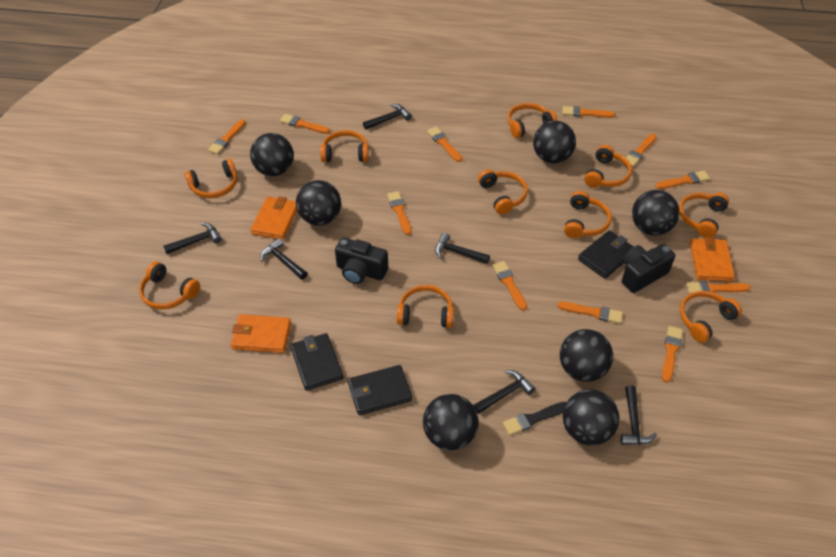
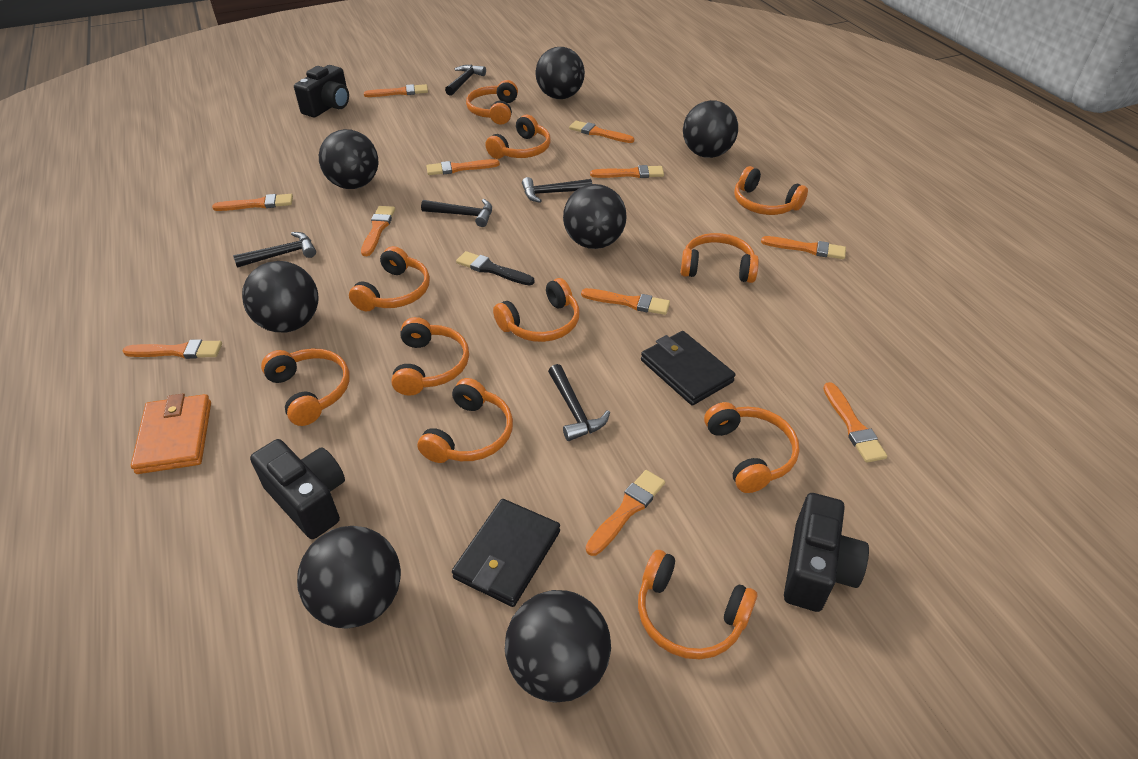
black camera: 2 -> 3
black hammer: 6 -> 5
black wallet: 3 -> 2
orange headphones: 10 -> 11
orange wallet: 3 -> 1

